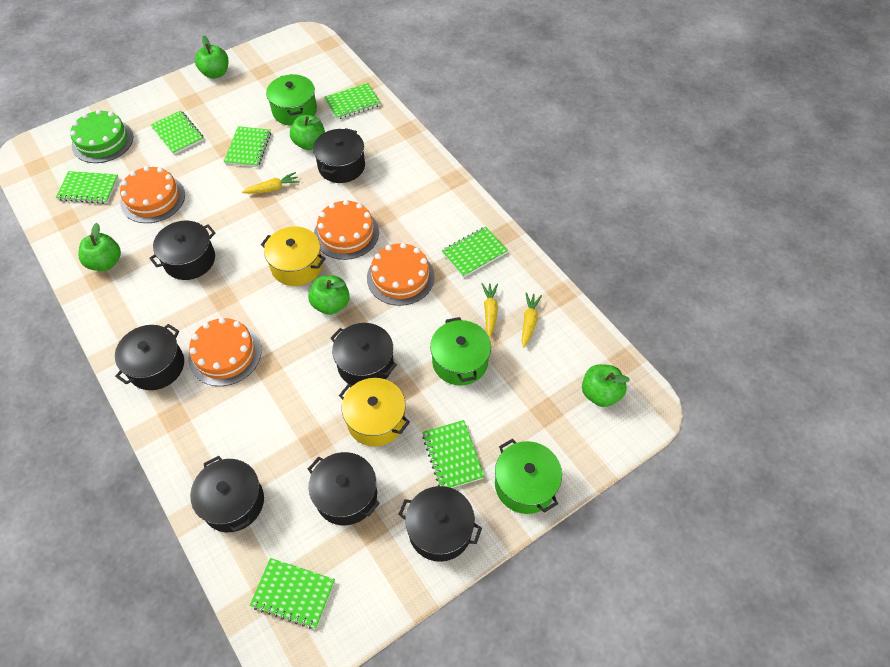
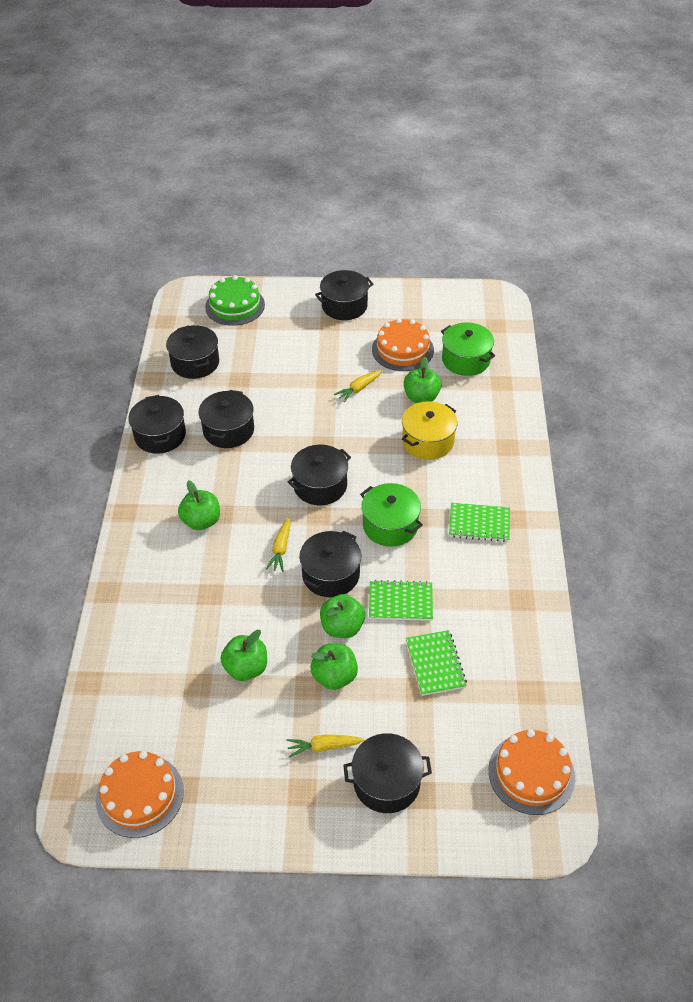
green notebook: 7 -> 3
green pot: 3 -> 2
orange cake: 4 -> 3
yellow pot: 2 -> 1

